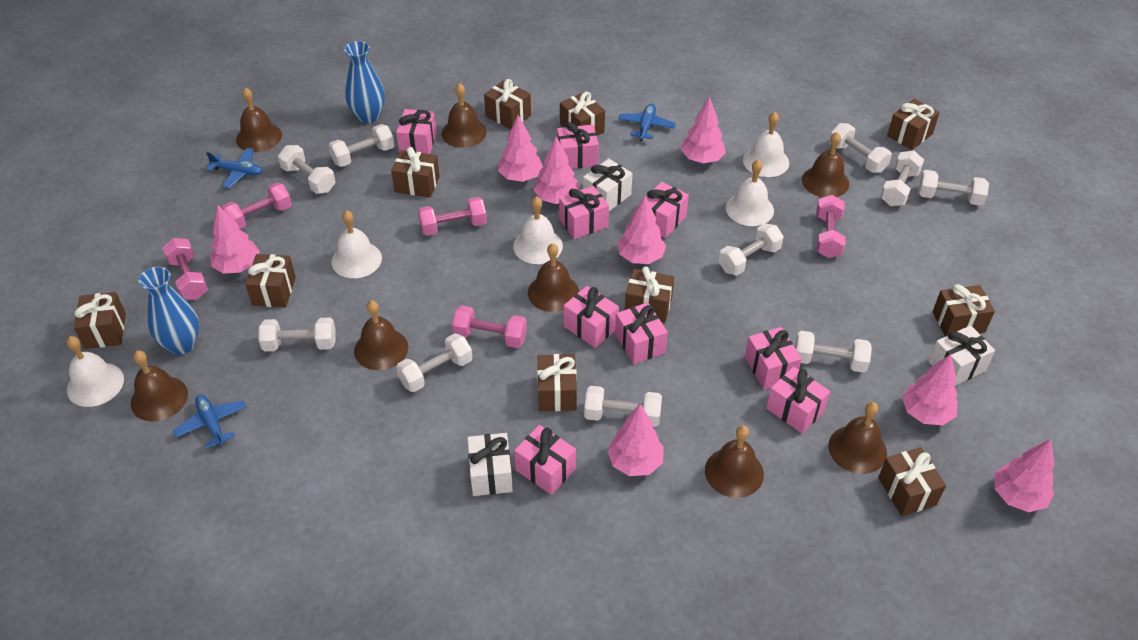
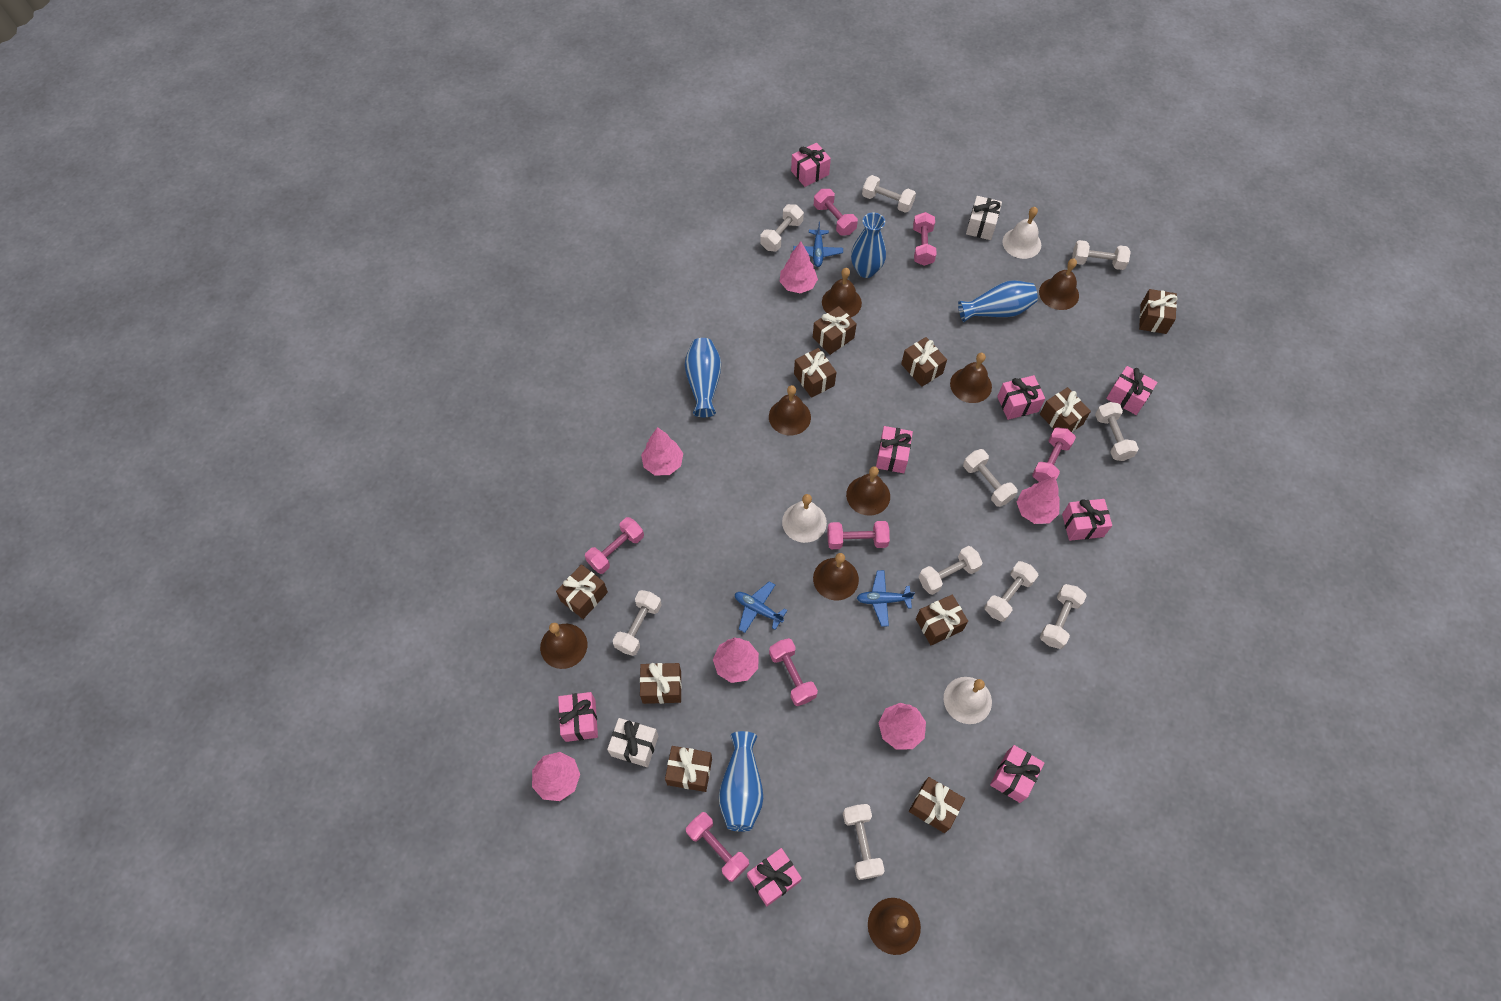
blue vase: 2 -> 4
pink dumbbell: 5 -> 7
pink gift: 9 -> 8
pink tree: 8 -> 6
white bell: 5 -> 3
white gift: 3 -> 2

